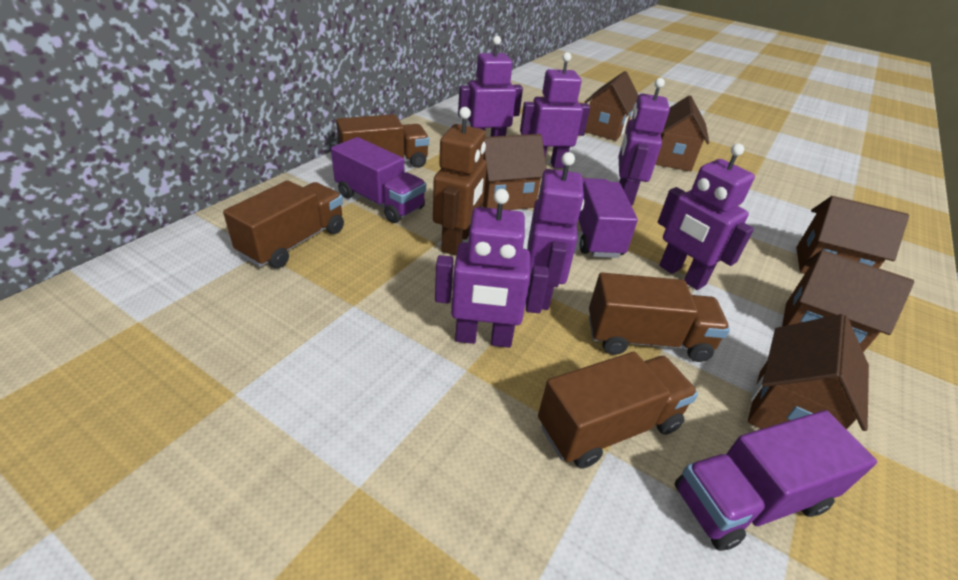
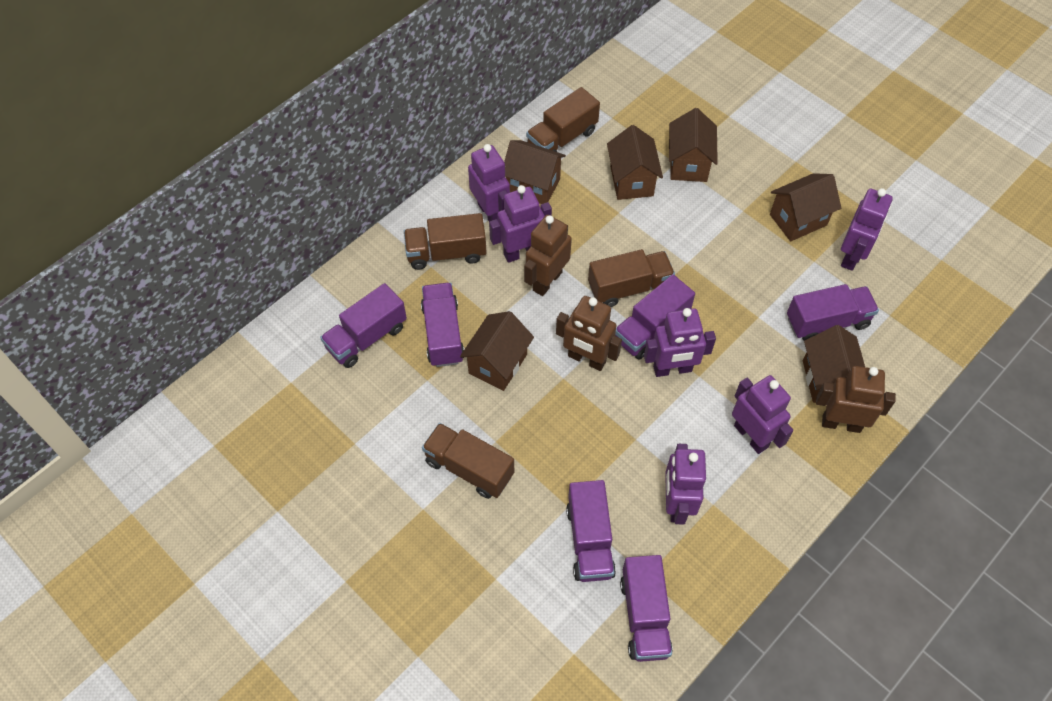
brown robot: 1 -> 3
purple truck: 3 -> 6

